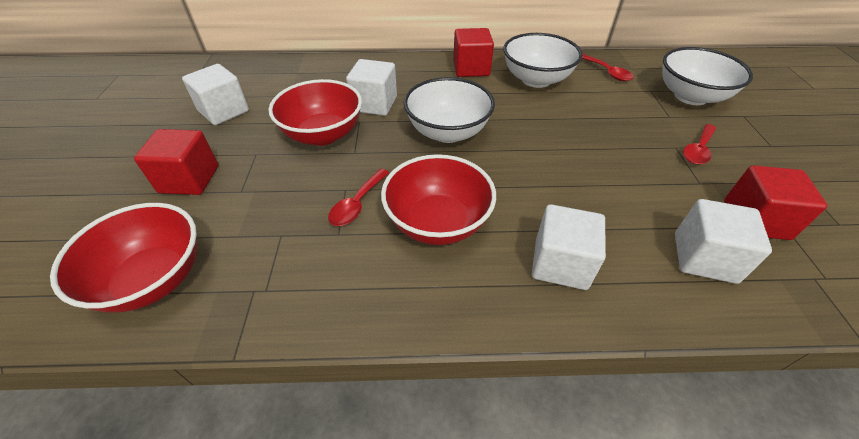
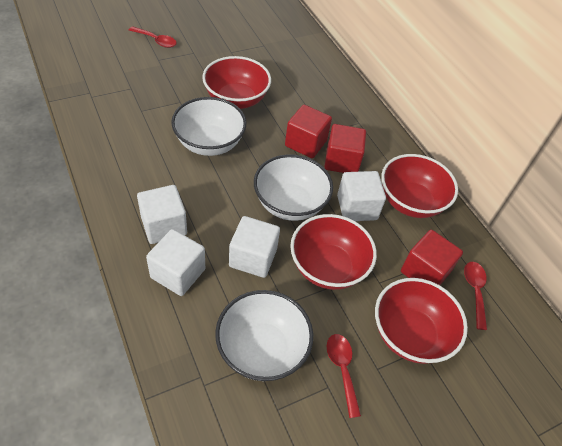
red bowl: 3 -> 4

